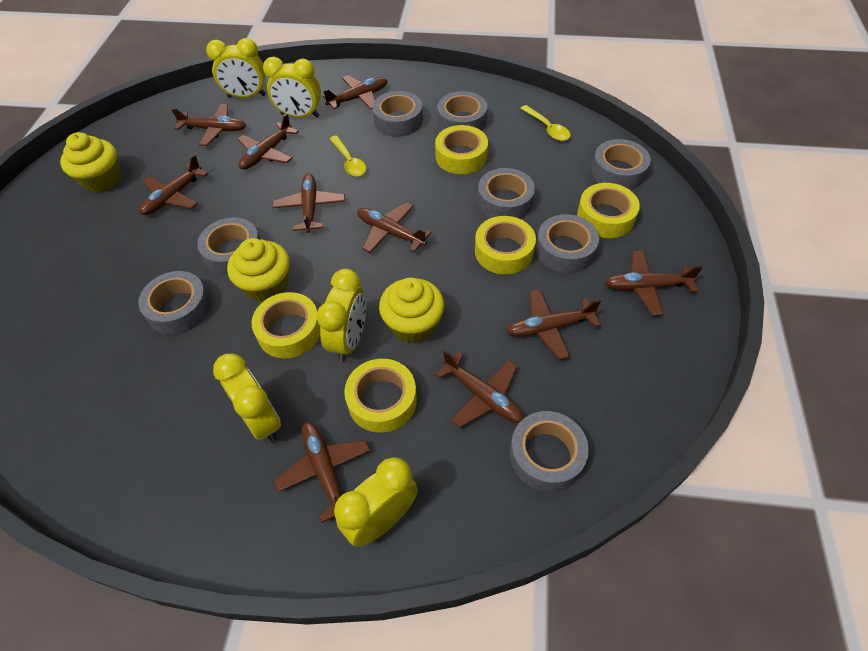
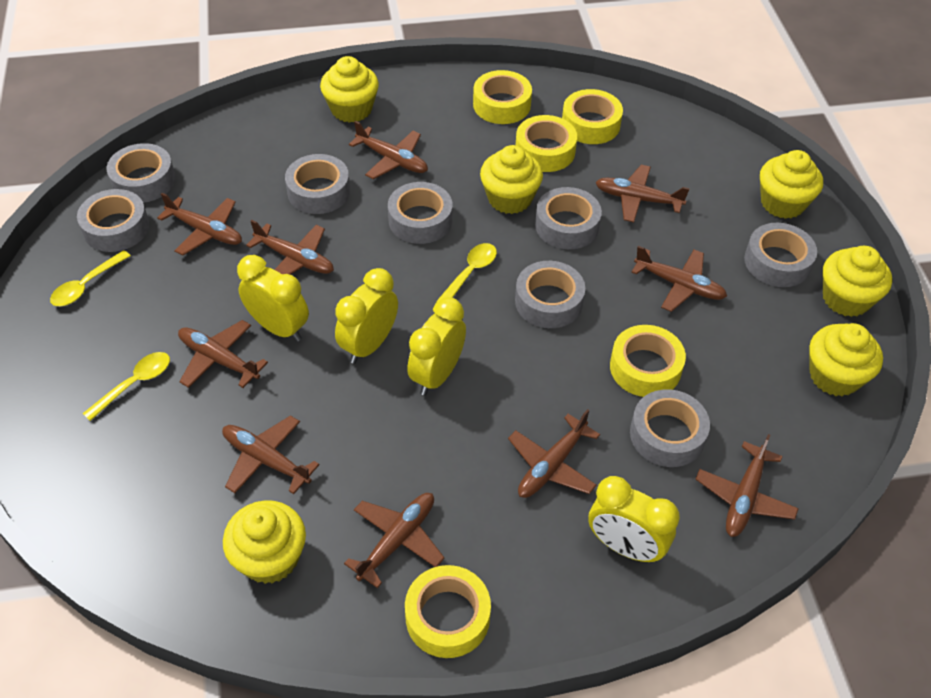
yellow clock: 5 -> 4
yellow cupcake: 3 -> 6
yellow spoon: 2 -> 3

